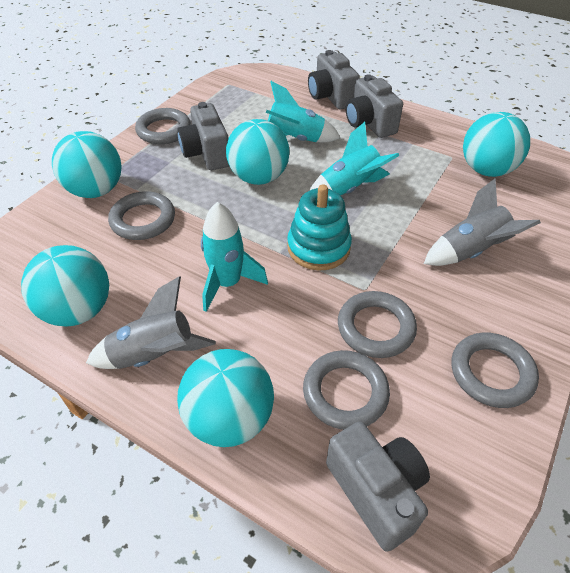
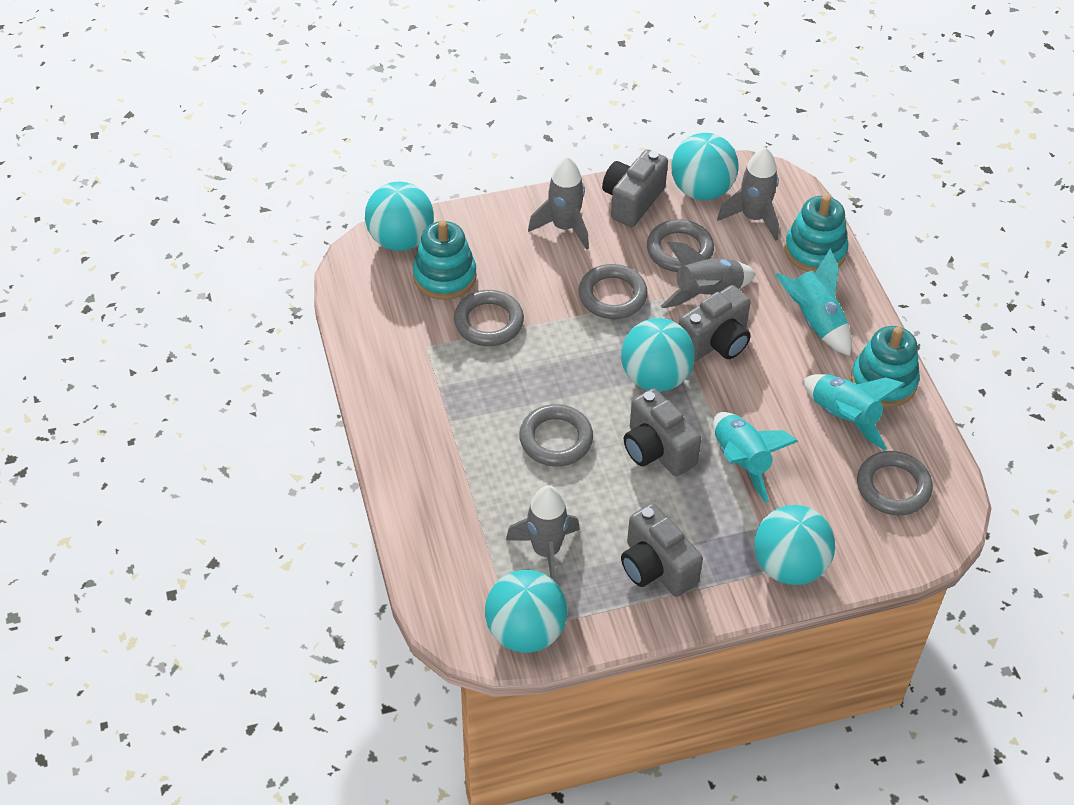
grey rocket: 2 -> 4
turquoise stacking toy: 1 -> 3

